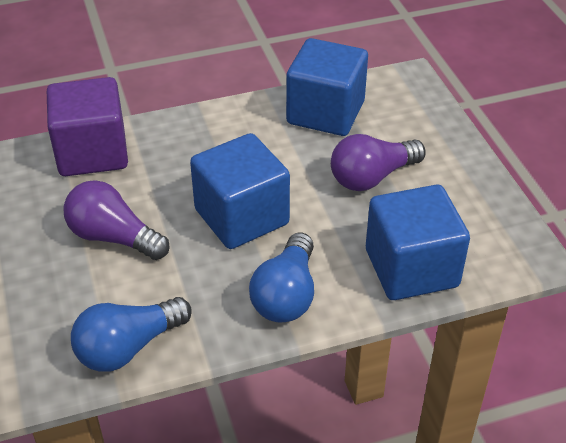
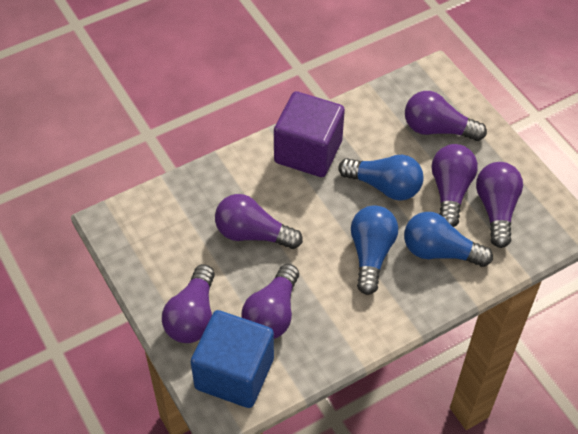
blue cube: 3 -> 1
blue light bulb: 2 -> 3
purple light bulb: 2 -> 6

